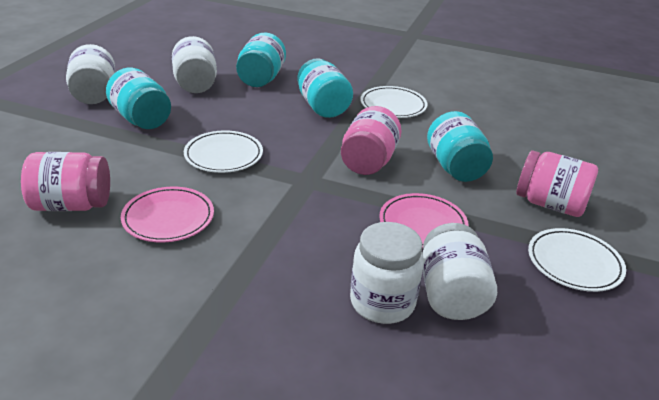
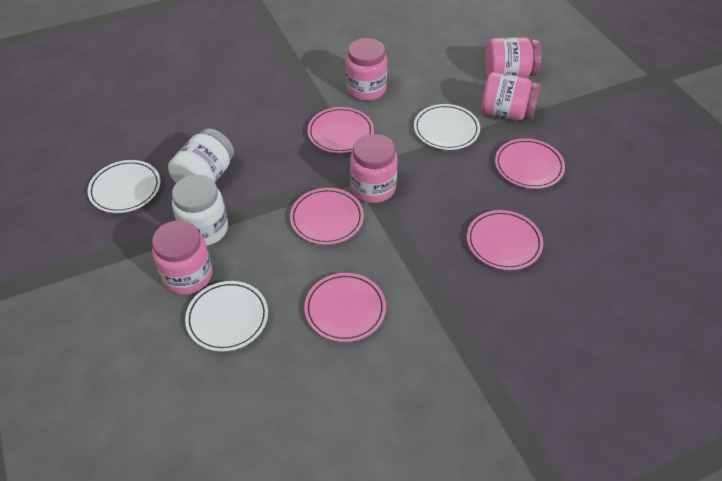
pink jar: 3 -> 5
pink plate: 2 -> 5
turquoise jar: 4 -> 0
white jar: 4 -> 2

